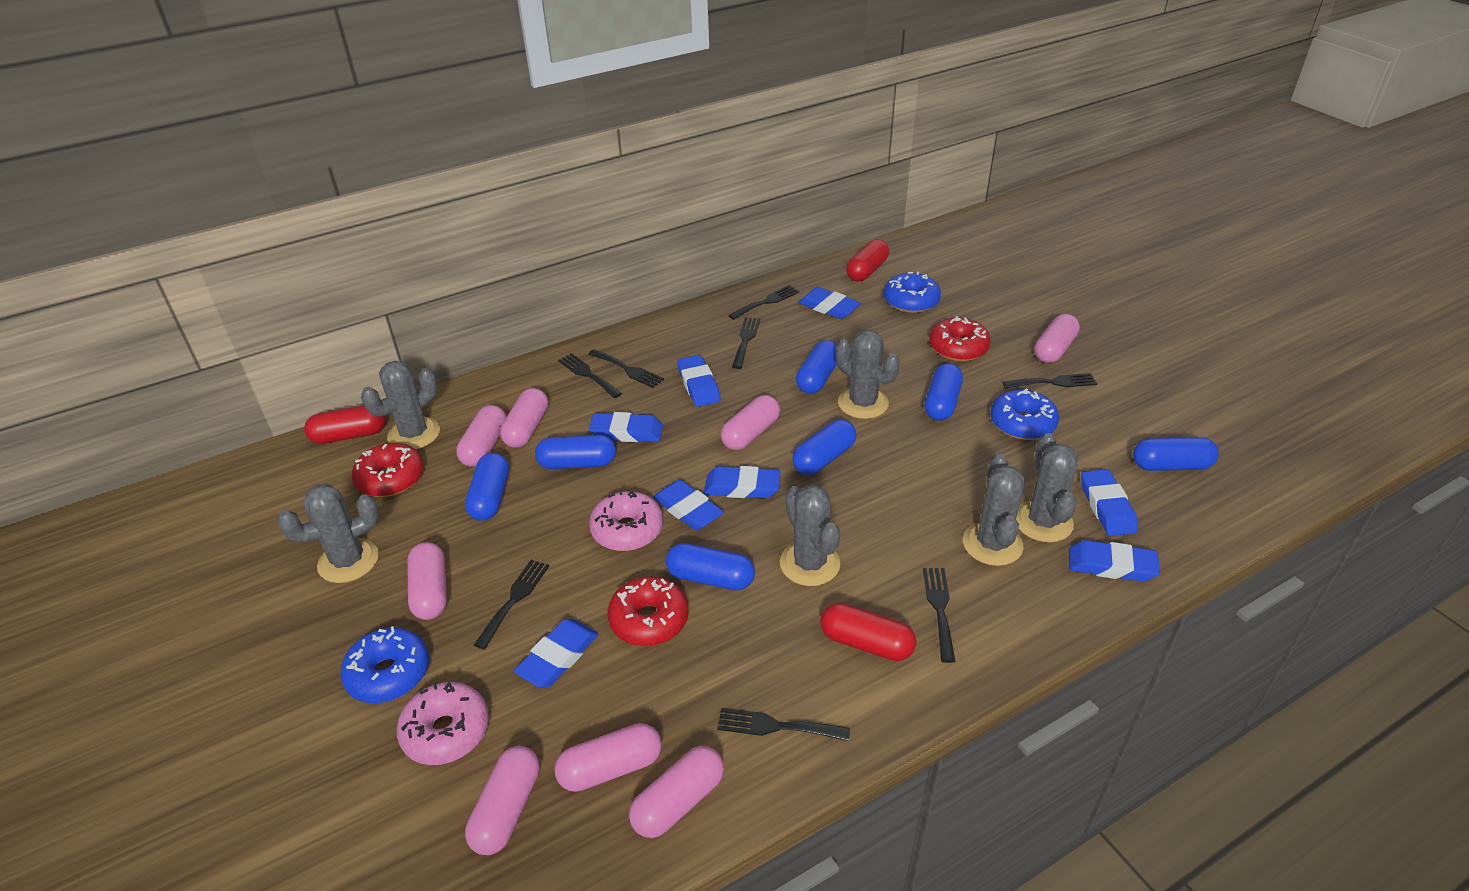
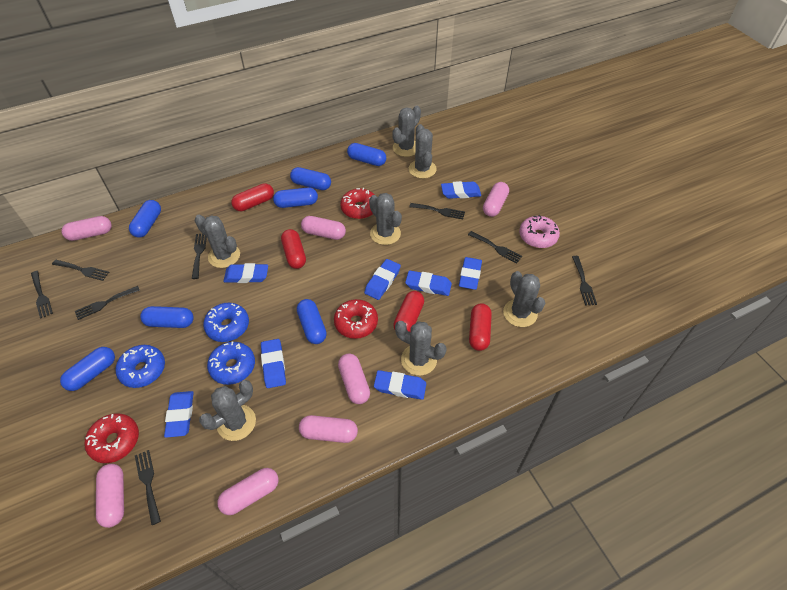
grey cactus: 6 -> 7
pink capsule: 8 -> 7
pink donut: 2 -> 1
red capsule: 3 -> 4

